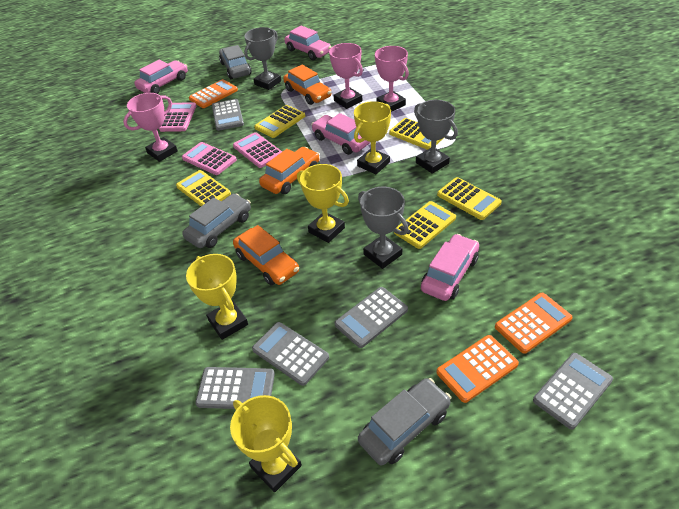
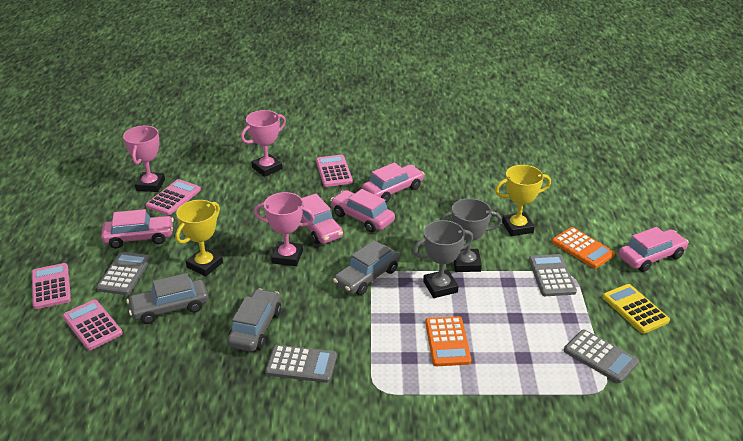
grey calculator: 5 -> 4
grey trophy: 3 -> 2
orange calculator: 3 -> 2
orange car: 3 -> 0
pink calculator: 3 -> 4
pink car: 4 -> 5
yellow calculator: 5 -> 1
yellow trophy: 4 -> 2

